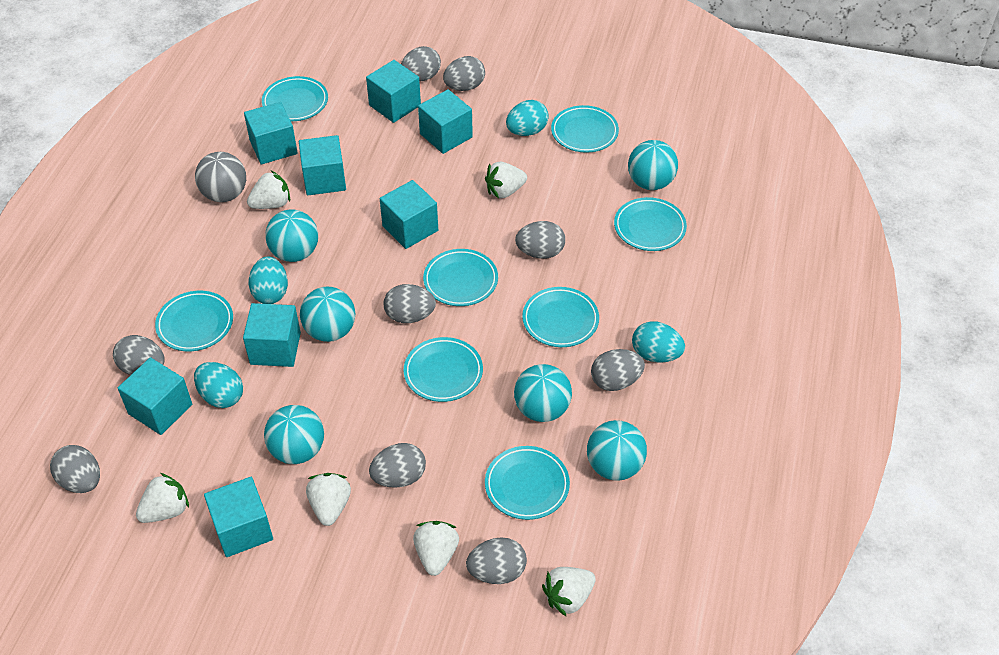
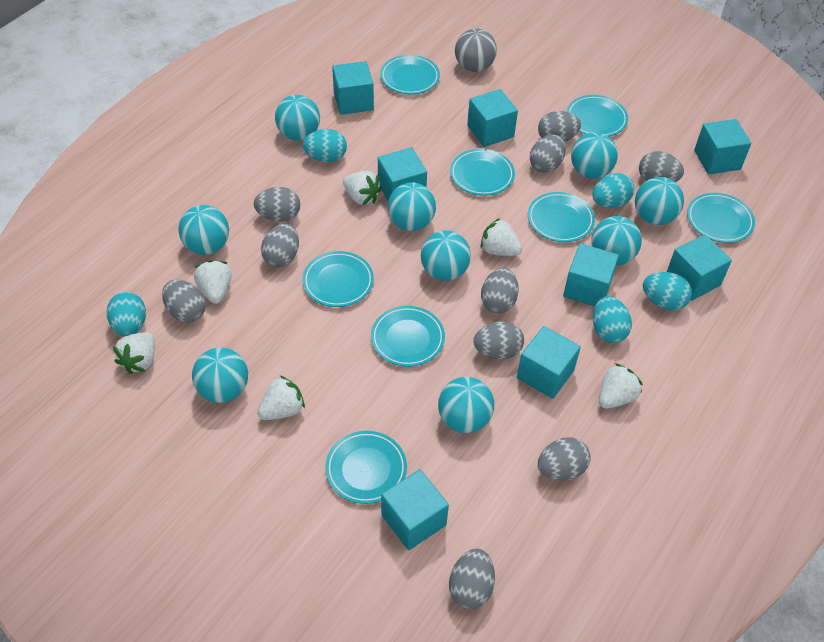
grey egg: 9 -> 10
turquoise ball: 6 -> 9
turquoise egg: 4 -> 5

